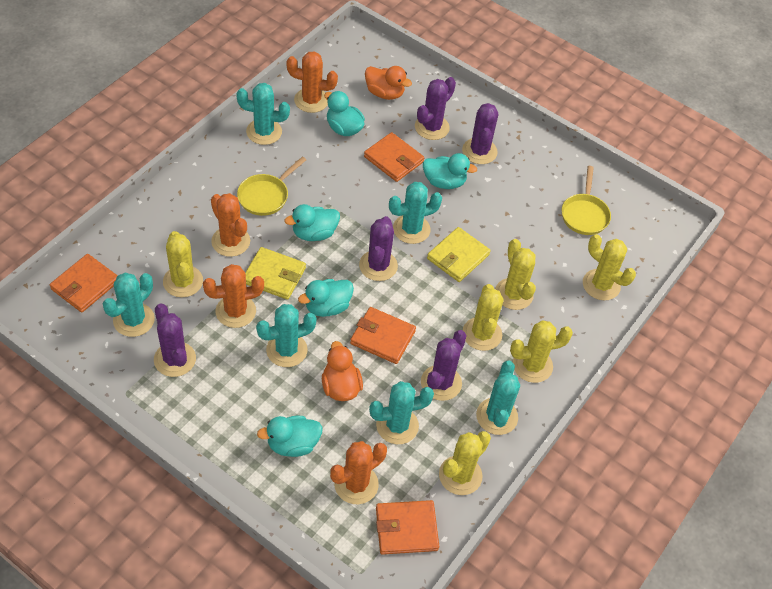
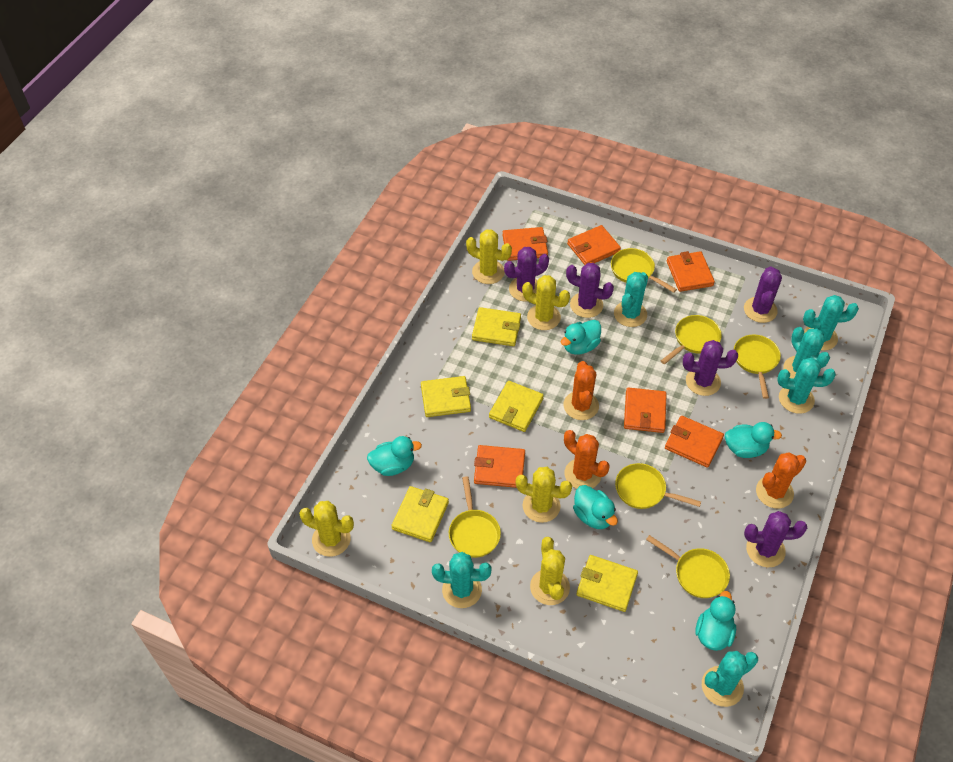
orange cactus: 4 -> 3
orange duck: 2 -> 0
orange wallet: 4 -> 6
yellow cactus: 6 -> 5
yellow pan: 2 -> 6
yellow wallet: 2 -> 5

